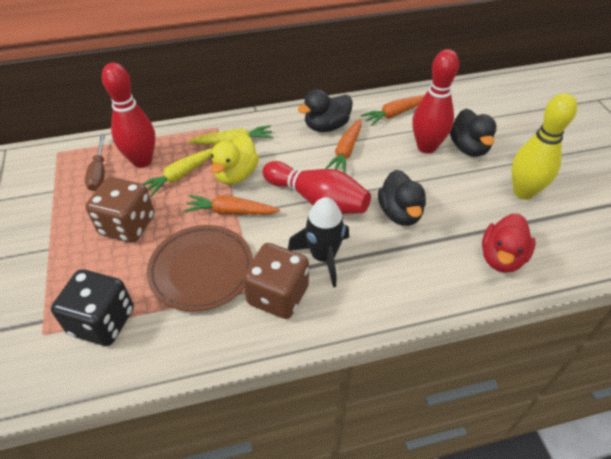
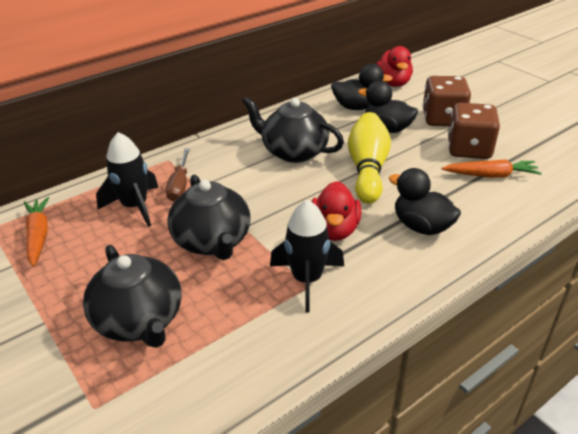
black dice: 1 -> 0
black rocket: 1 -> 2
black teapot: 0 -> 3
brown plate: 1 -> 0
orange carrot: 3 -> 2
red bowling pin: 3 -> 0
red duck: 1 -> 2
yellow carrot: 2 -> 0
yellow duck: 1 -> 0

